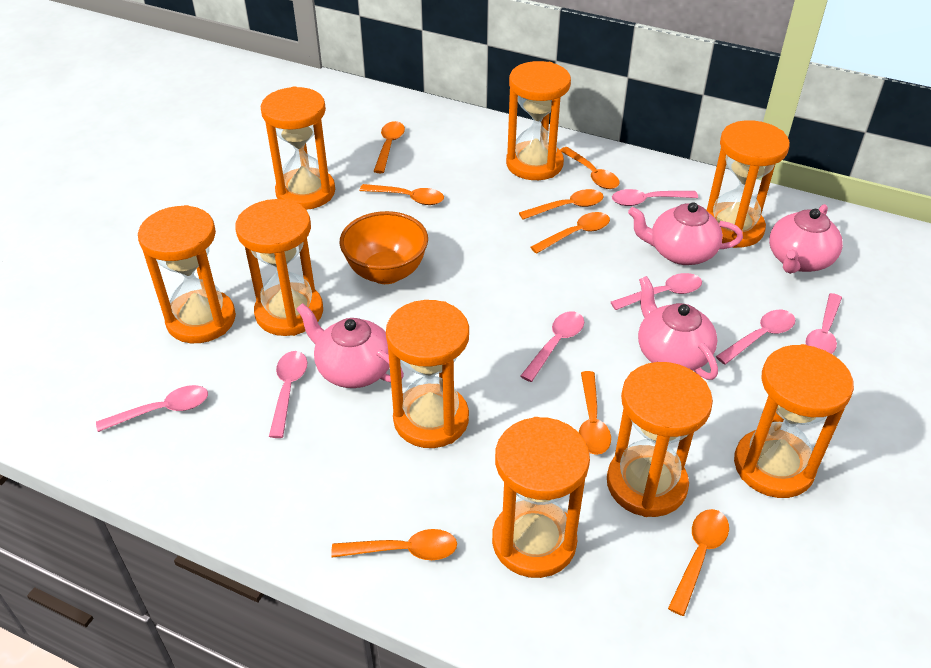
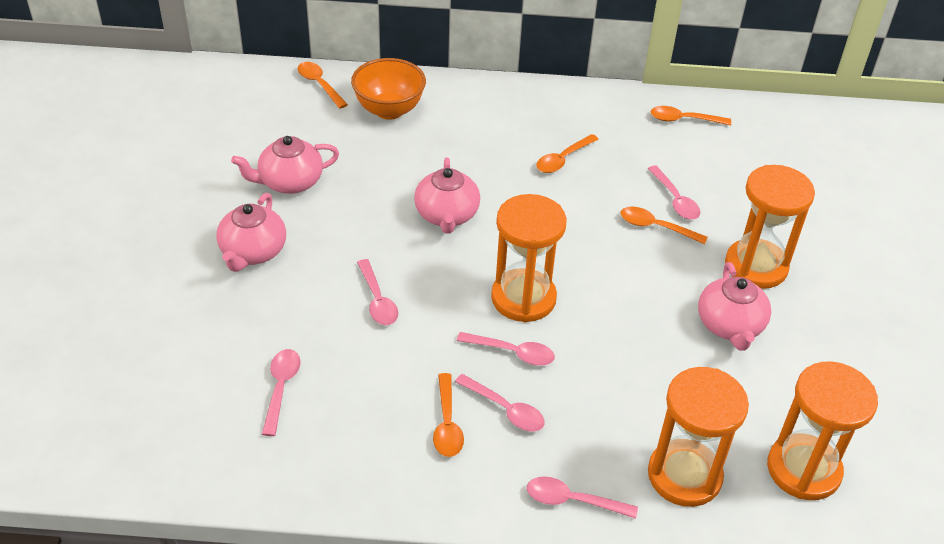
orange hourglass: 9 -> 4
orange spoon: 8 -> 5
pink spoon: 7 -> 6

